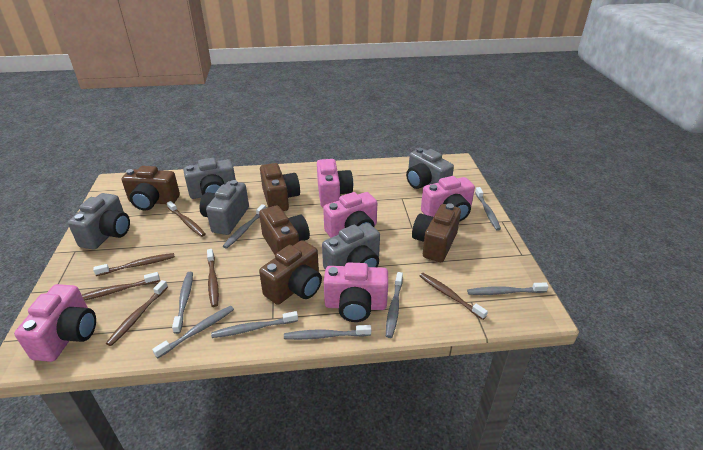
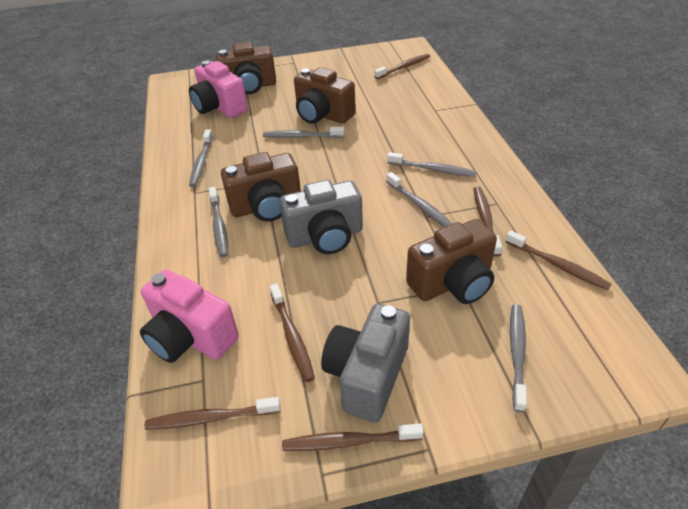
brown camera: 5 -> 4
grey camera: 5 -> 2
grey toothbrush: 8 -> 6
pink camera: 5 -> 2

